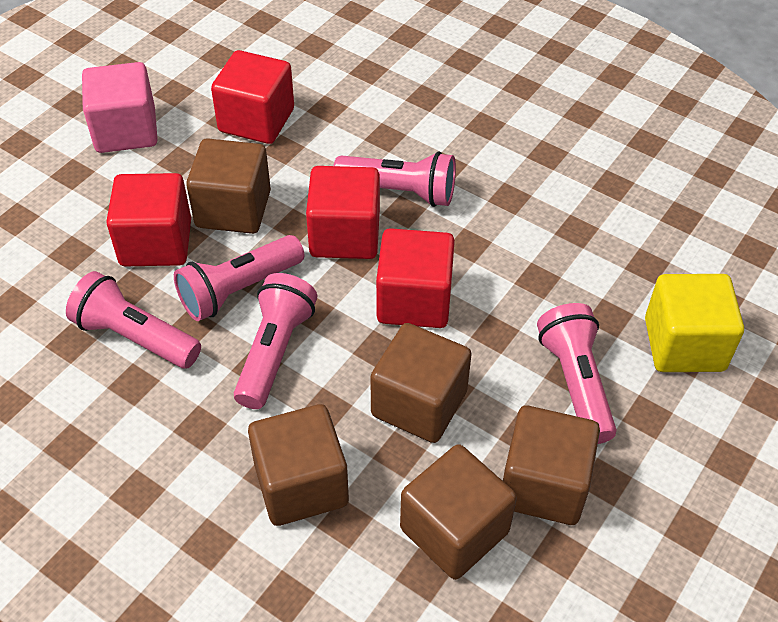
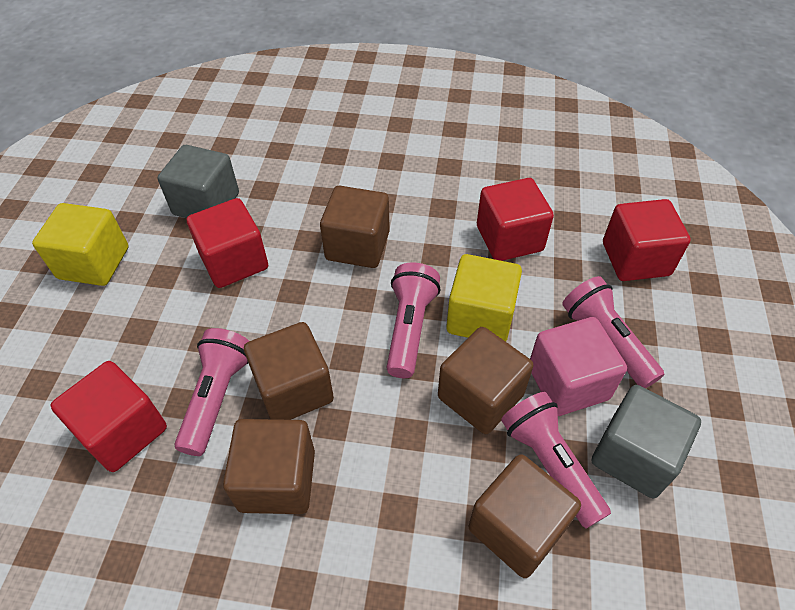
grey cube: 0 -> 2
pink flashlight: 5 -> 4
yellow cube: 1 -> 2

